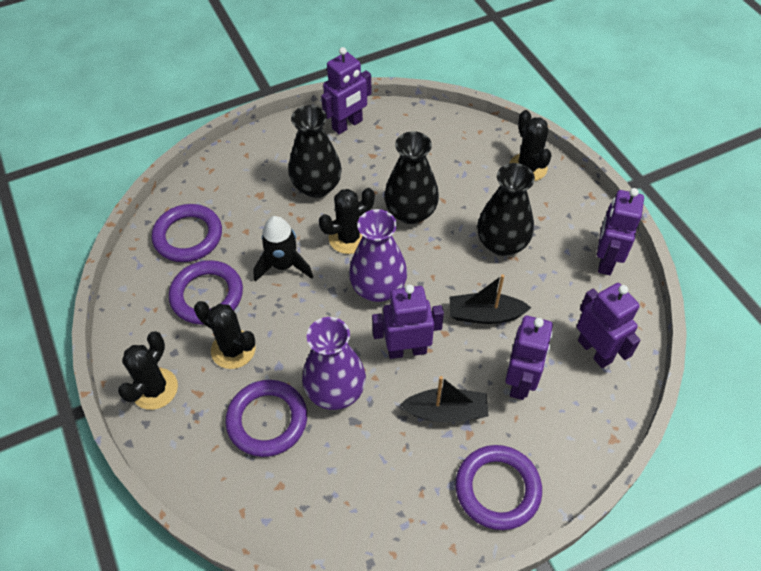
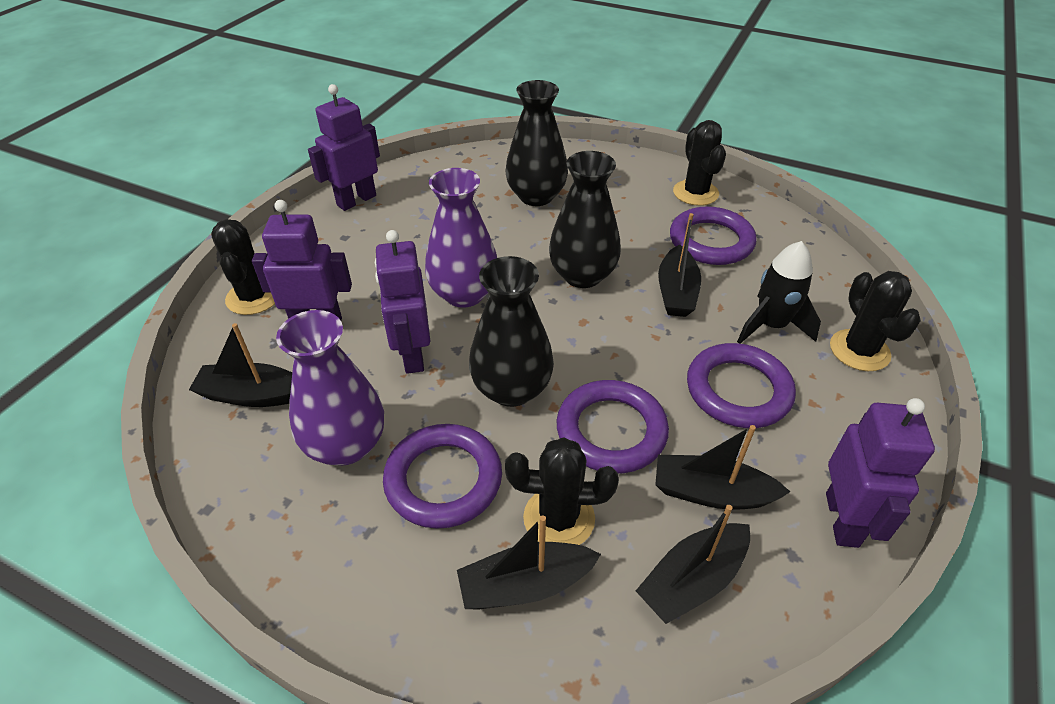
black boat: 2 -> 5
purple robot: 5 -> 4

